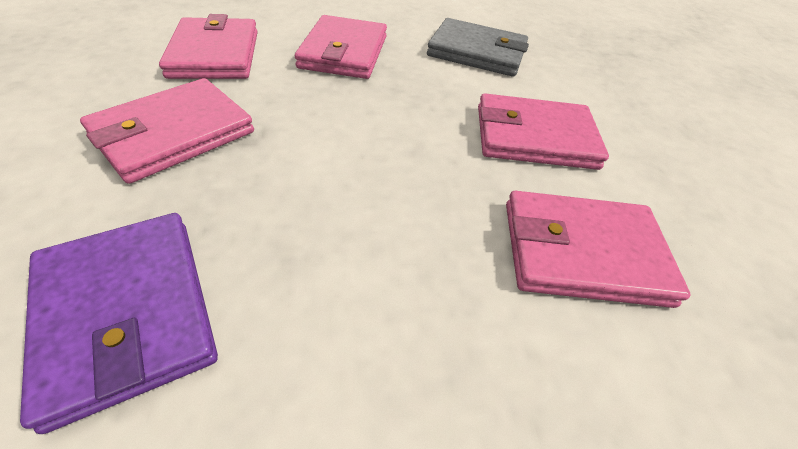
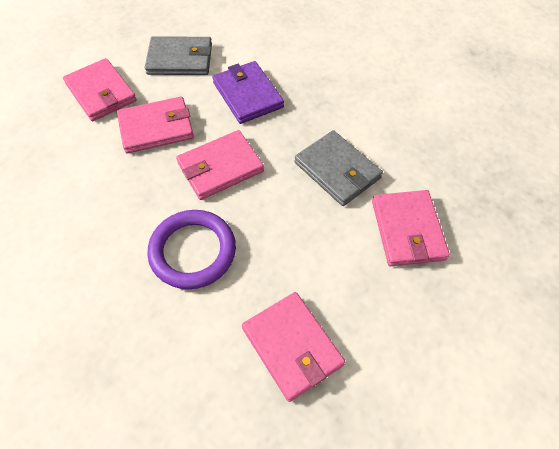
grey wallet: 1 -> 2
purple ring: 0 -> 1

